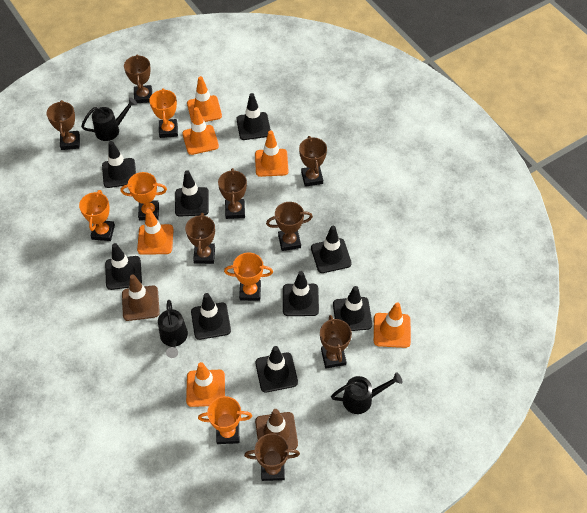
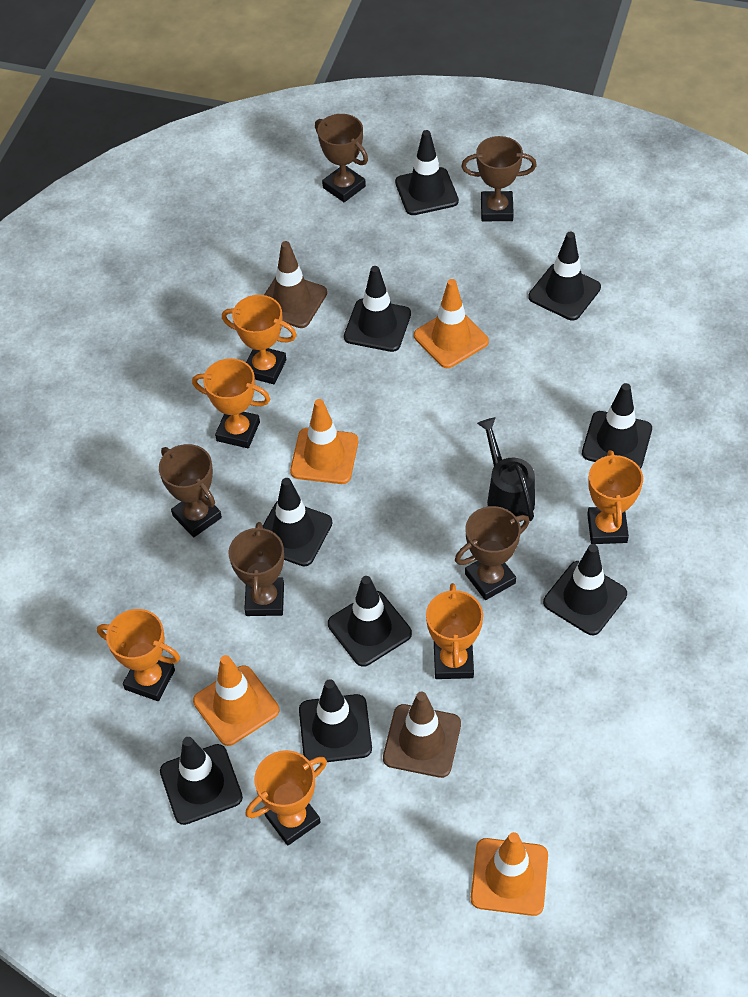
black watering can: 3 -> 1
brown trophy: 8 -> 5
orange traffic cone: 6 -> 4
orange trophy: 5 -> 6

